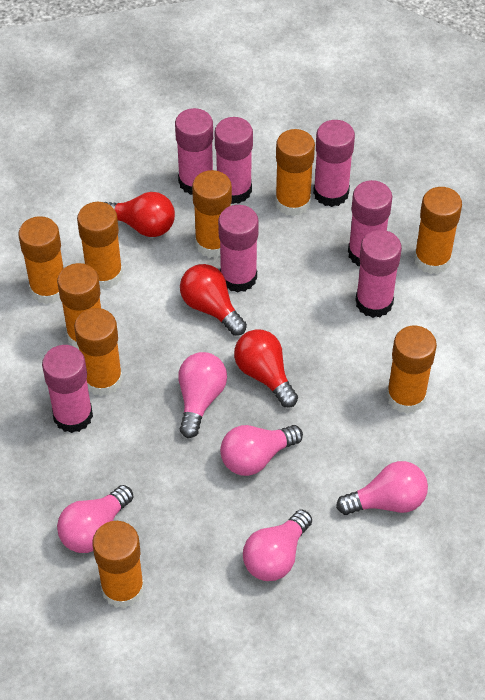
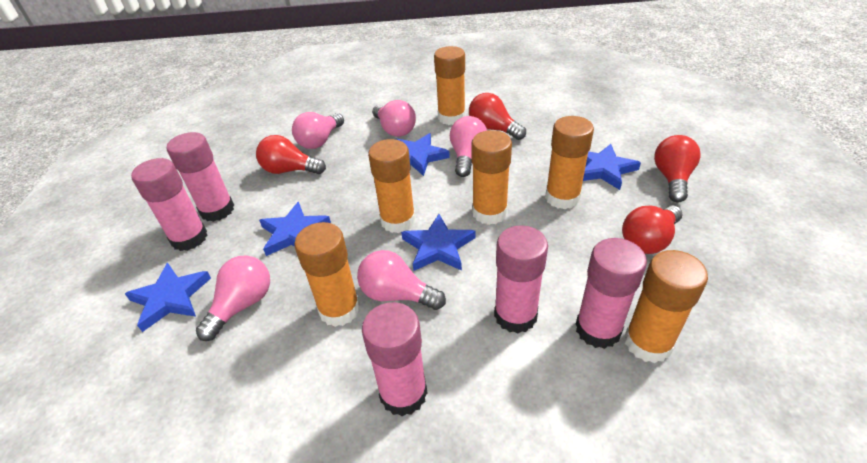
blue star: 0 -> 5
orange glue stick: 9 -> 6
pink glue stick: 7 -> 5
red light bulb: 3 -> 4

